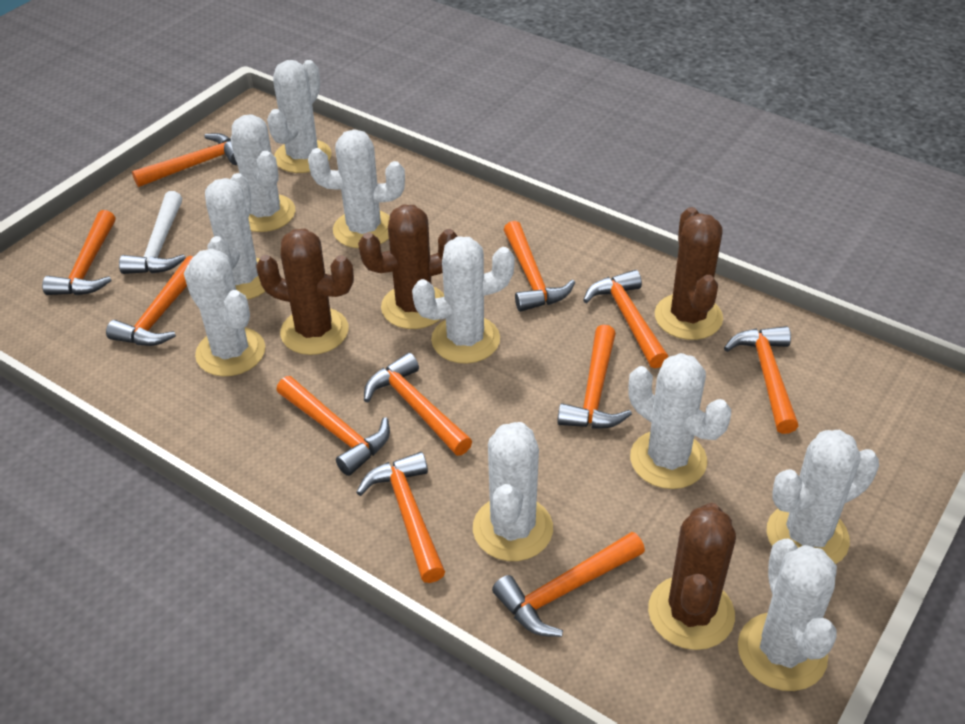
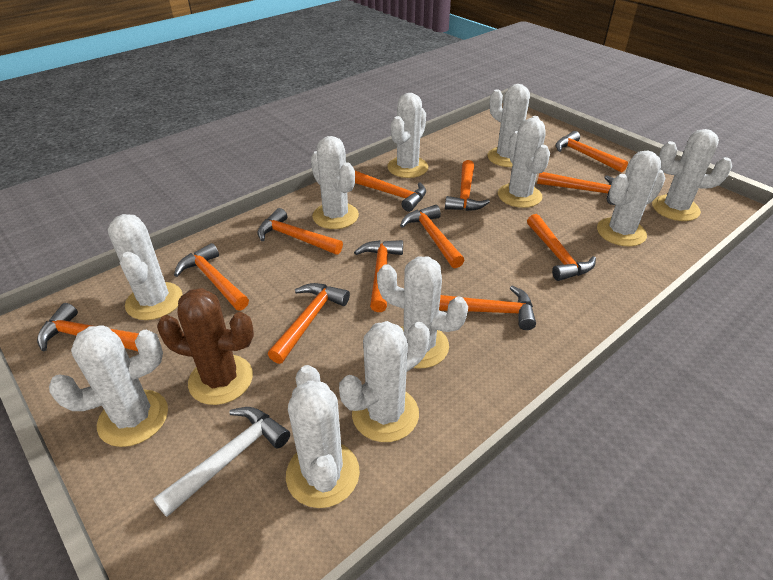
brown cactus: 4 -> 1
orange hammer: 11 -> 12
white cactus: 10 -> 11

